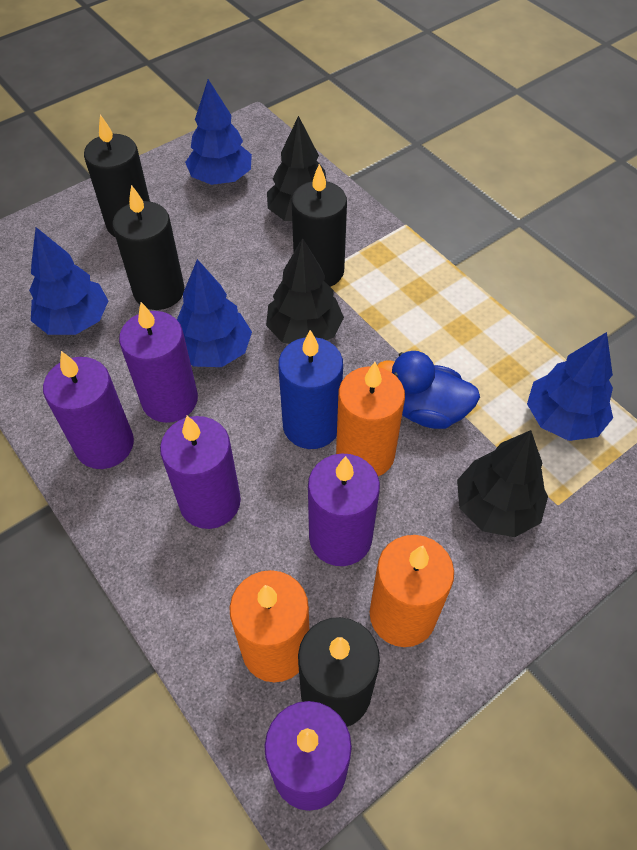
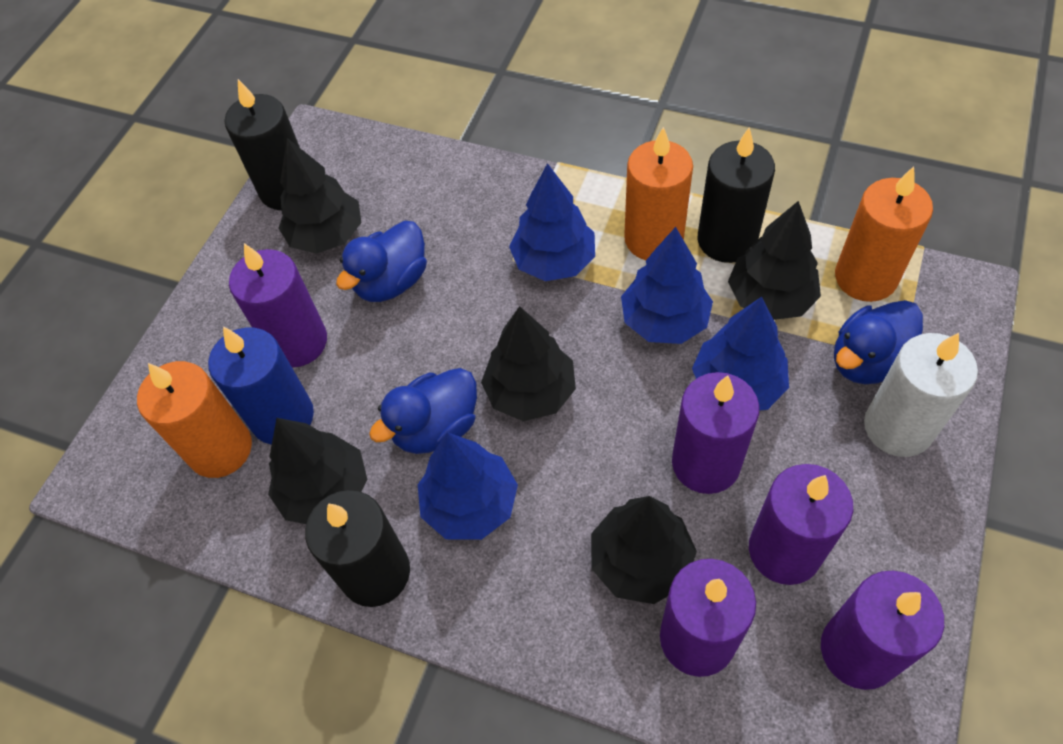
black candle: 4 -> 3
black tree: 3 -> 5
blue duck: 1 -> 3
white candle: 0 -> 1

